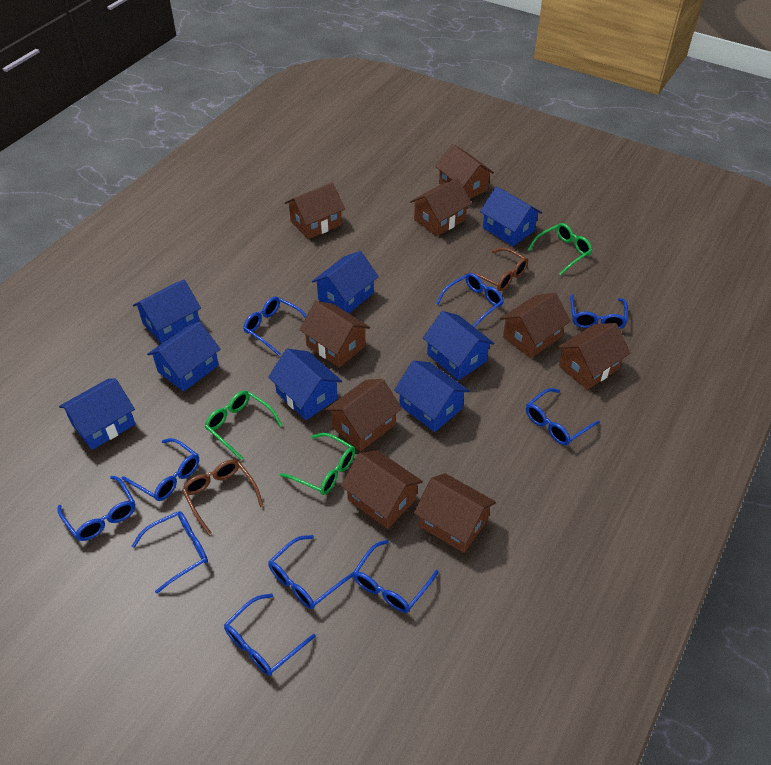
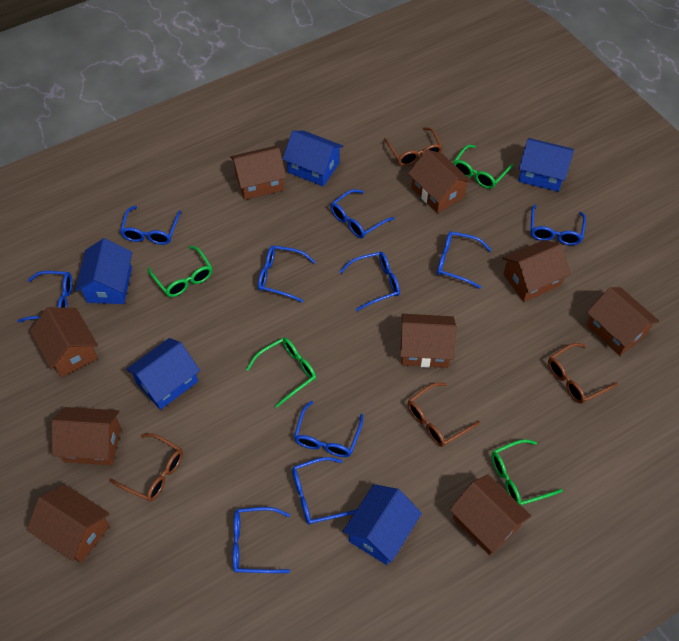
blue house: 8 -> 5
brown glasses: 2 -> 4
green glasses: 3 -> 4

